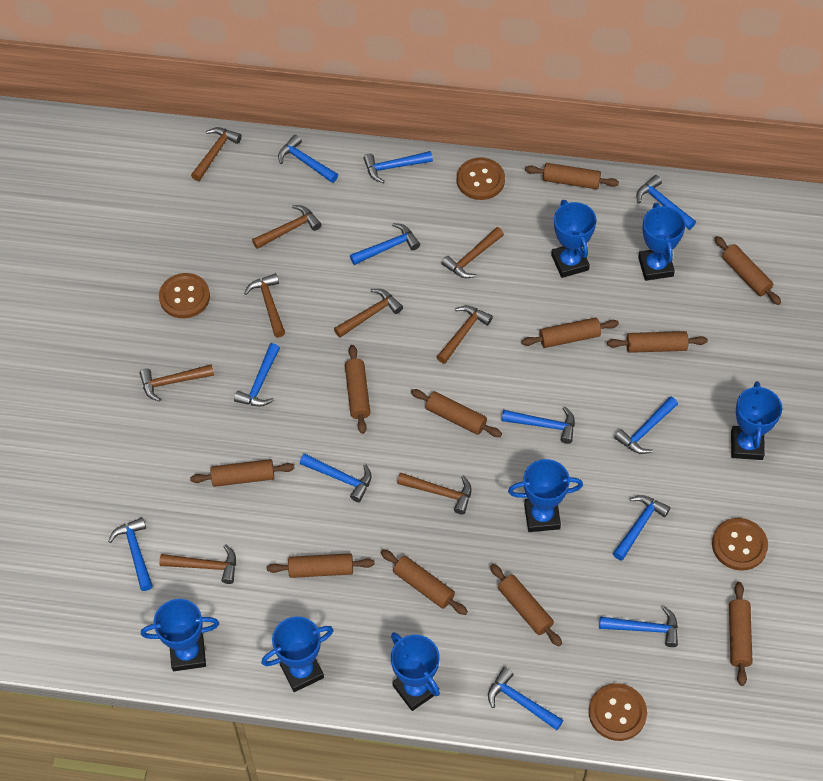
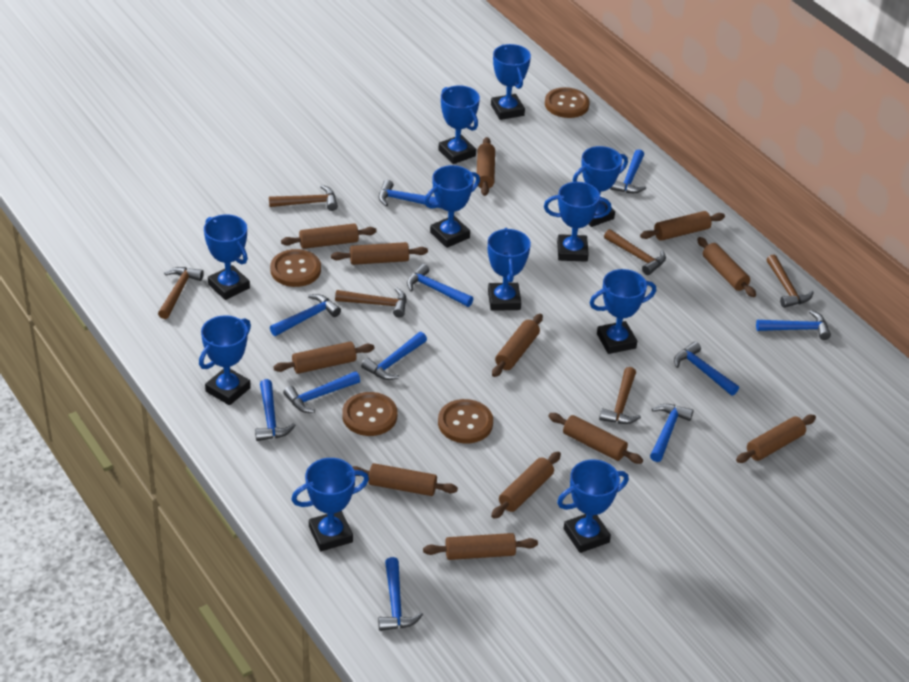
blue hammer: 12 -> 11
blue trophy: 7 -> 11
brown hammer: 9 -> 6
brown rolling pin: 11 -> 12

